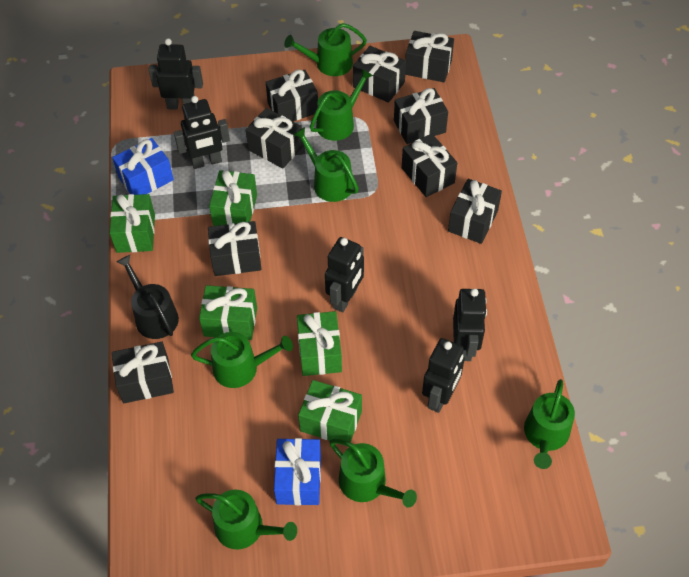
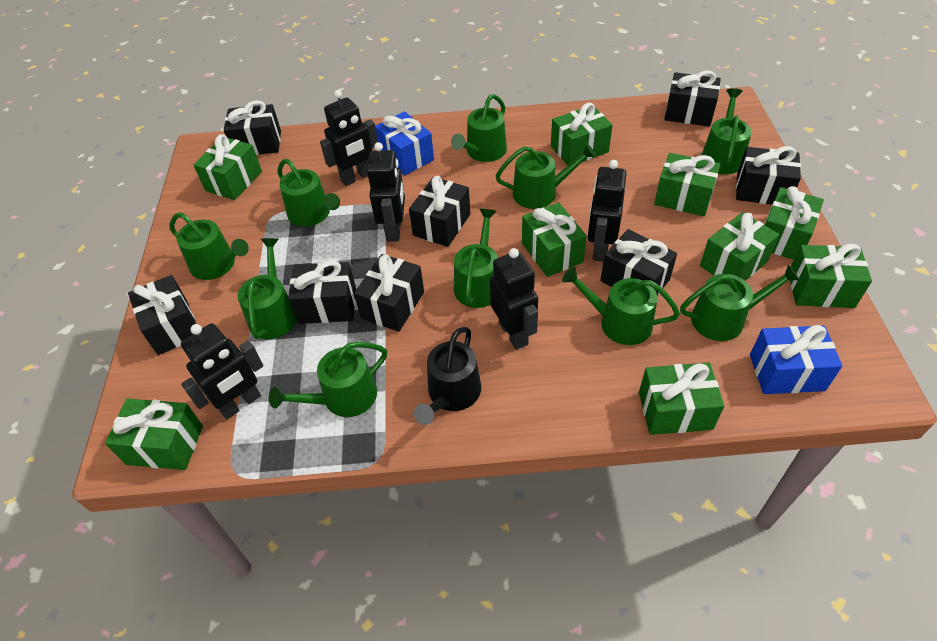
black gift: 9 -> 8
green gift: 5 -> 9
green watering can: 7 -> 10

